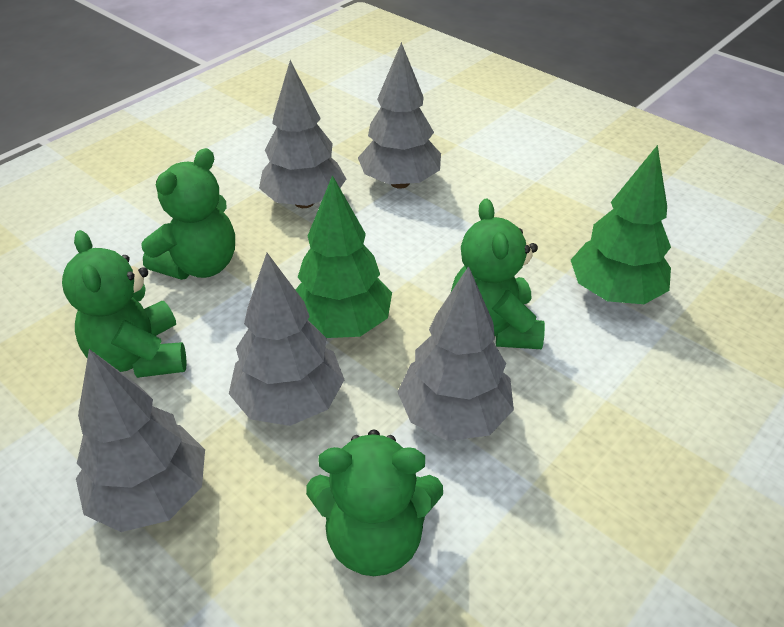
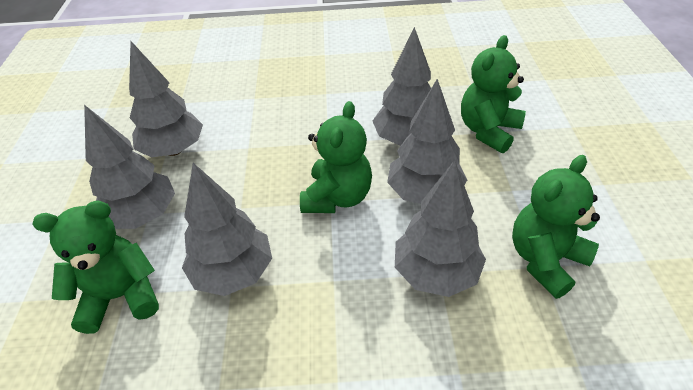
green tree: 2 -> 0
grey tree: 5 -> 6

